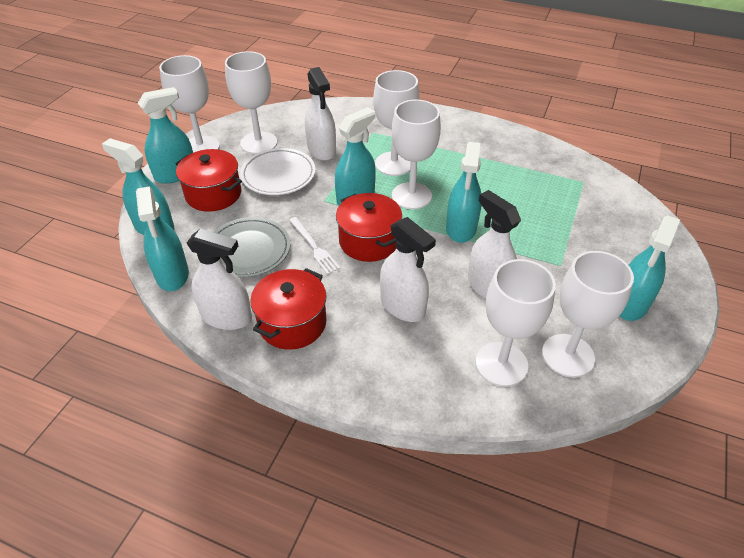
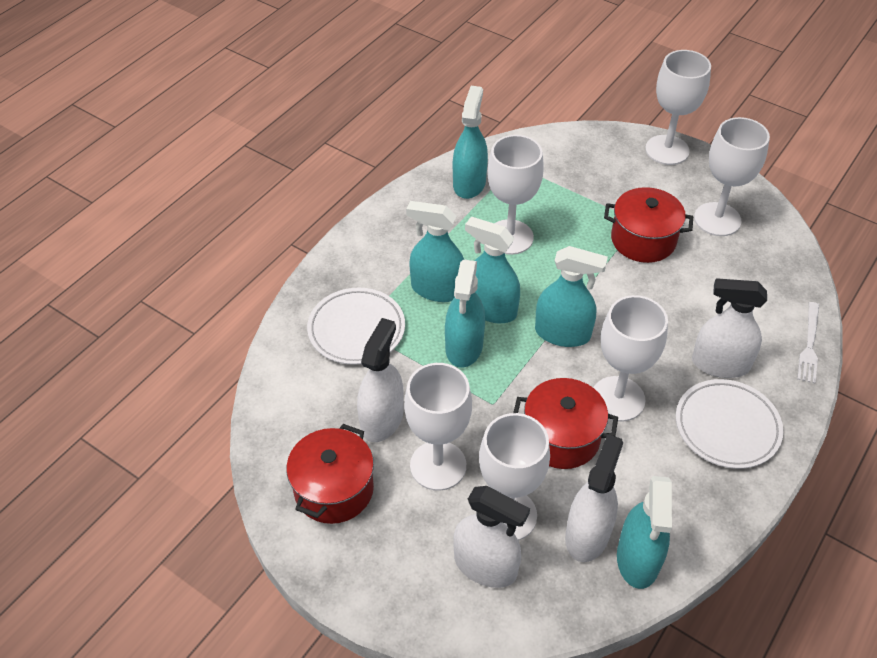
grey plate: 1 -> 0
white plate: 1 -> 2

